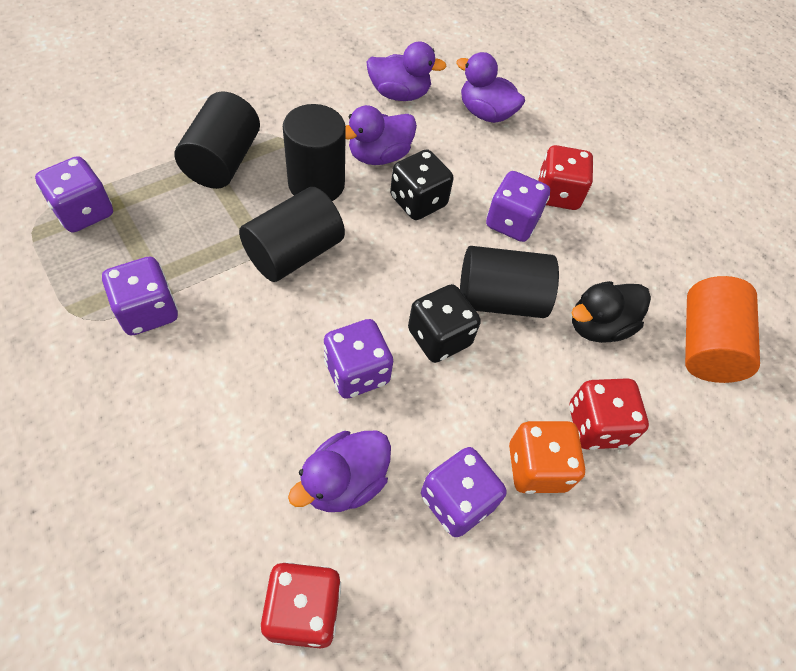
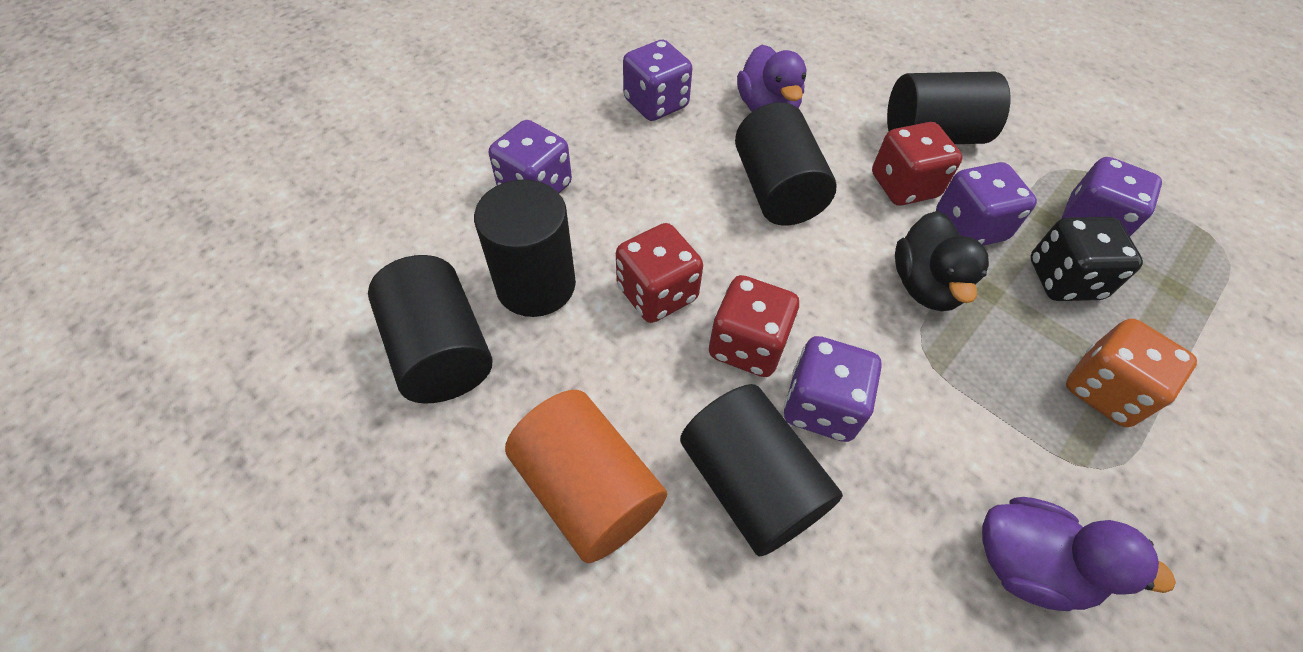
black cylinder: 4 -> 5
black dice: 2 -> 1
purple duck: 4 -> 2

